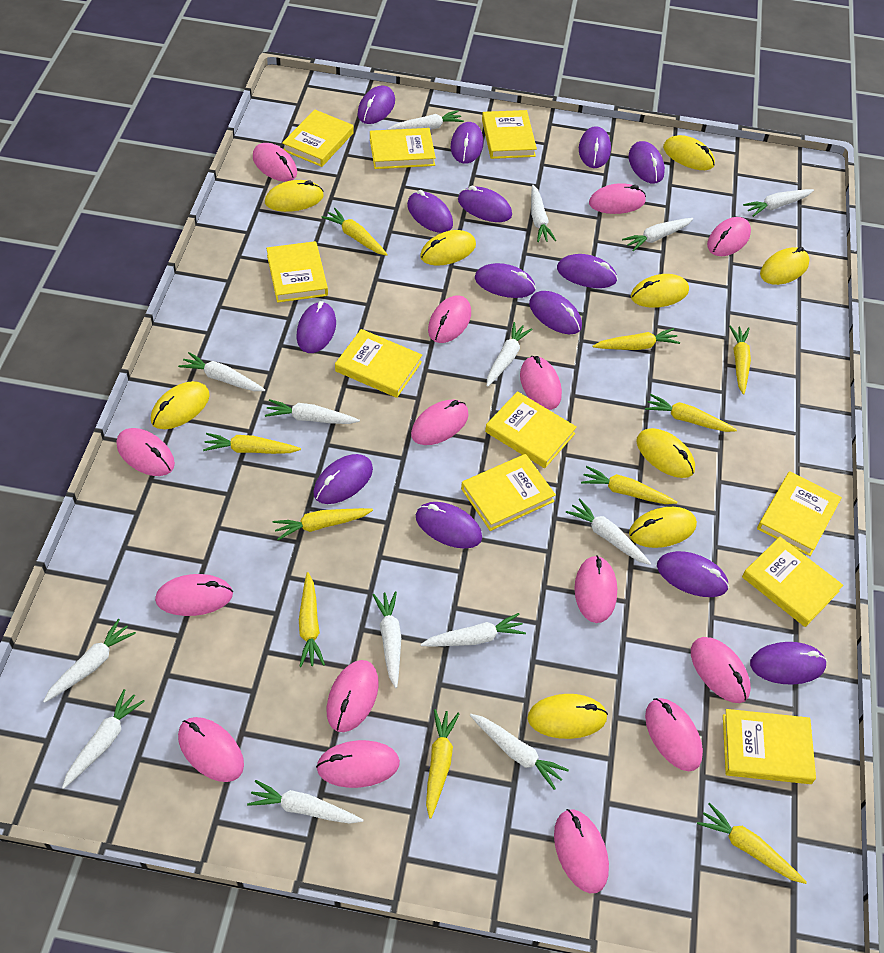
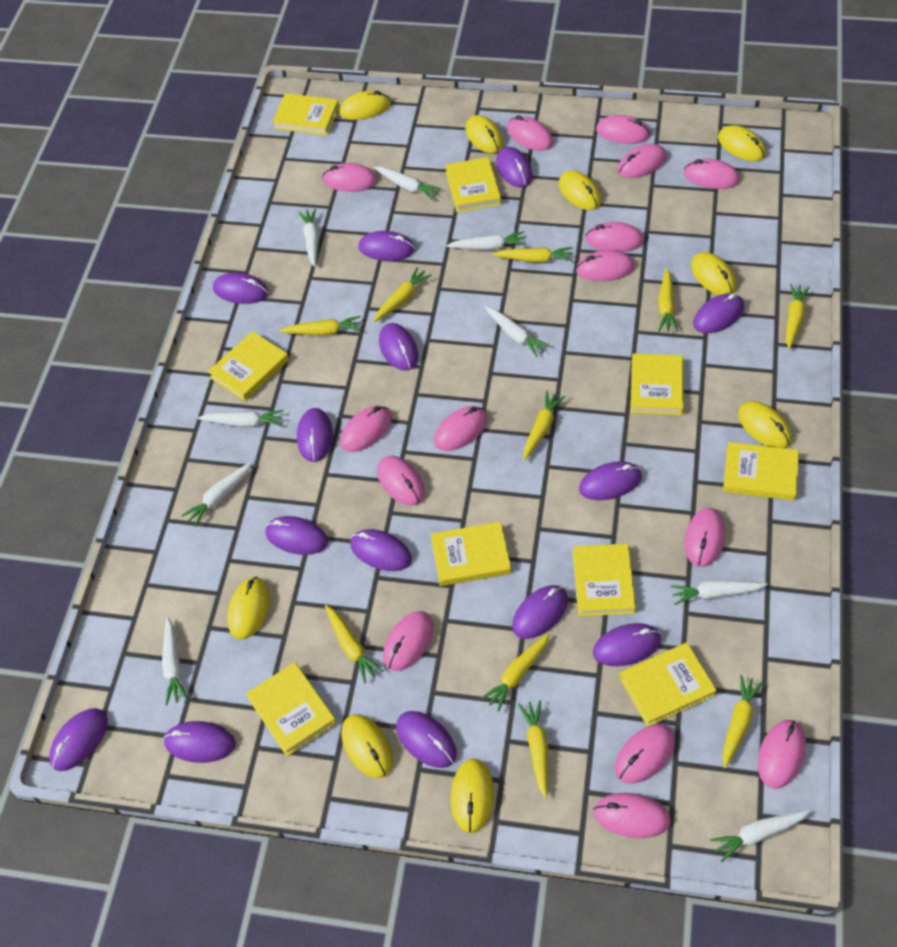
white carrot: 14 -> 9
yellow book: 10 -> 9

